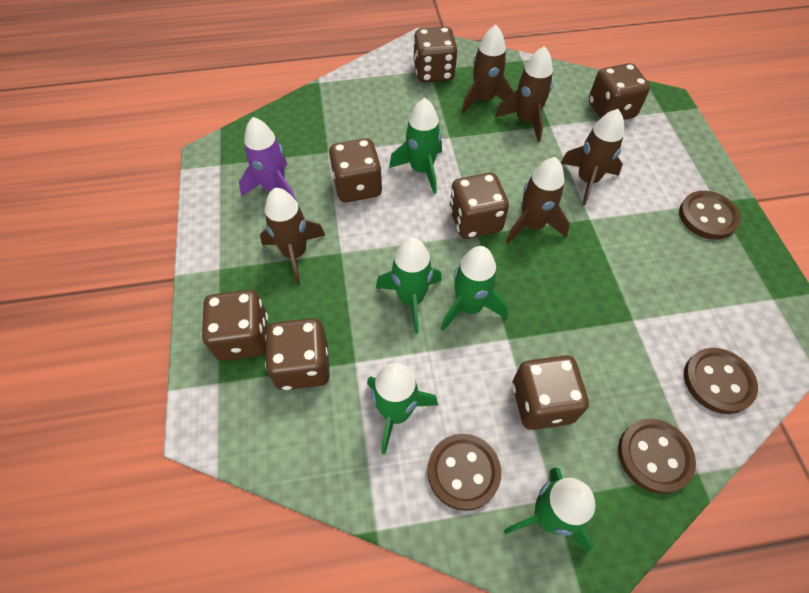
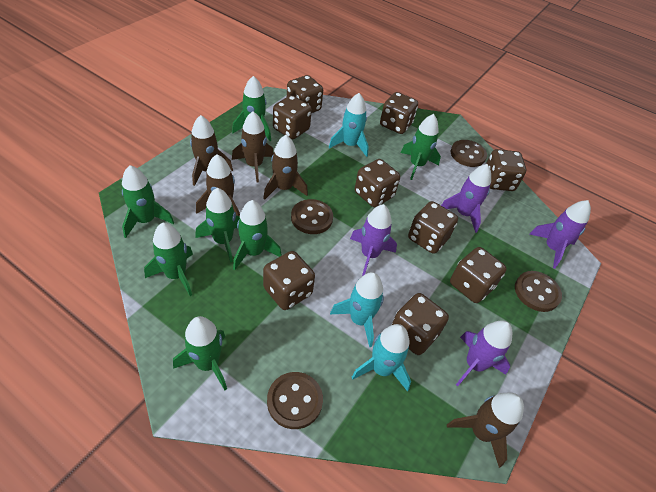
brown dice: 7 -> 9
green rocket: 5 -> 7
purple rocket: 1 -> 4
turquoise rocket: 0 -> 3

